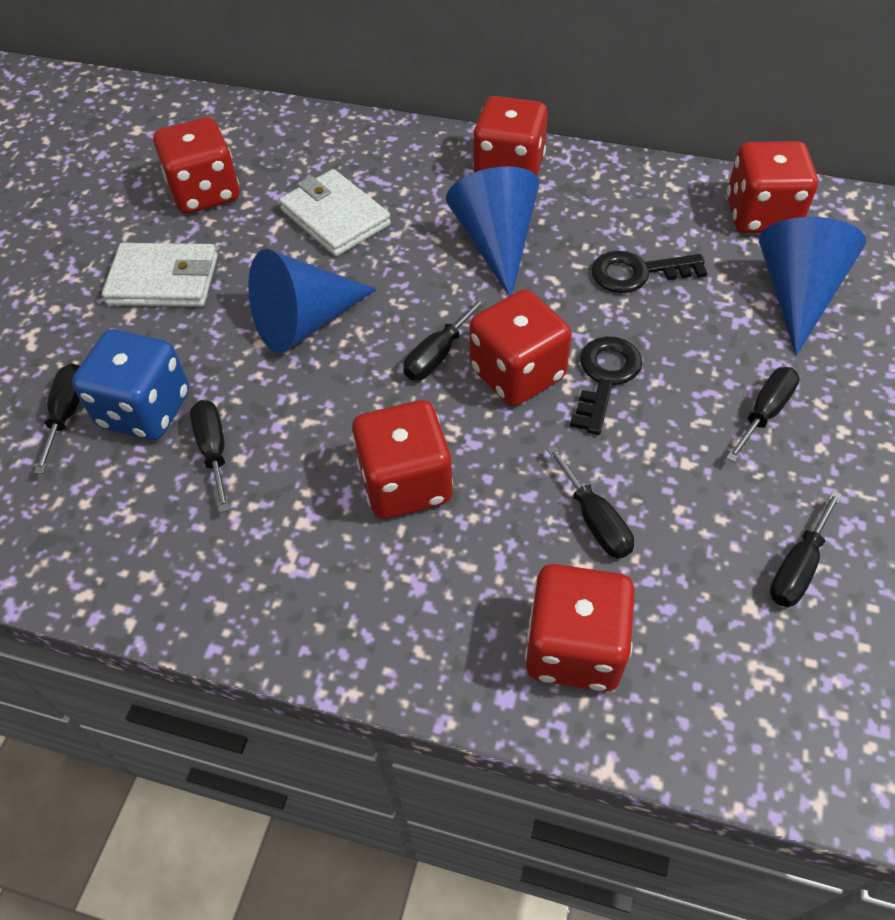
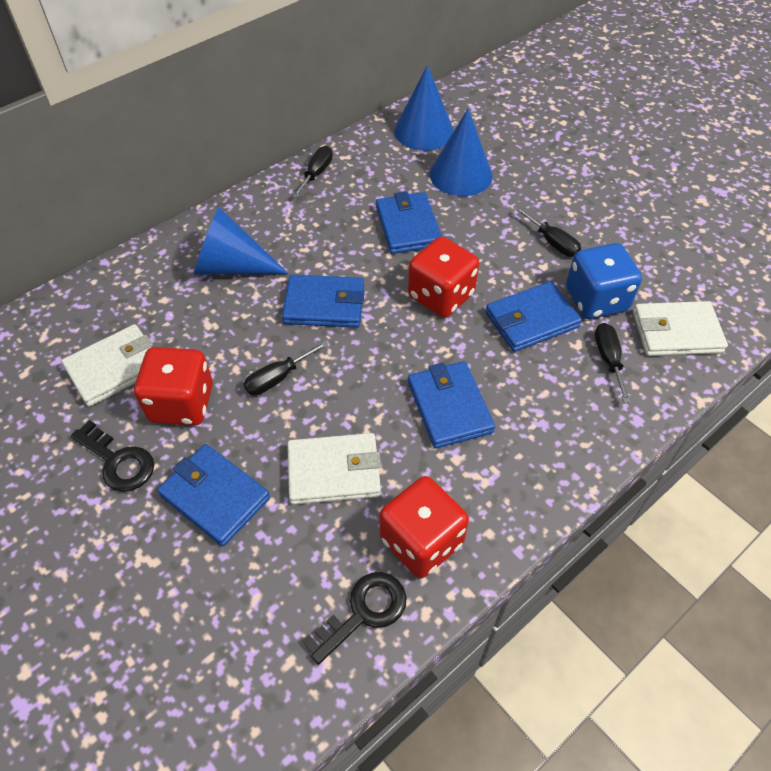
black screwdriver: 6 -> 4
blue wallet: 0 -> 5
red dice: 6 -> 3
white wallet: 2 -> 3

